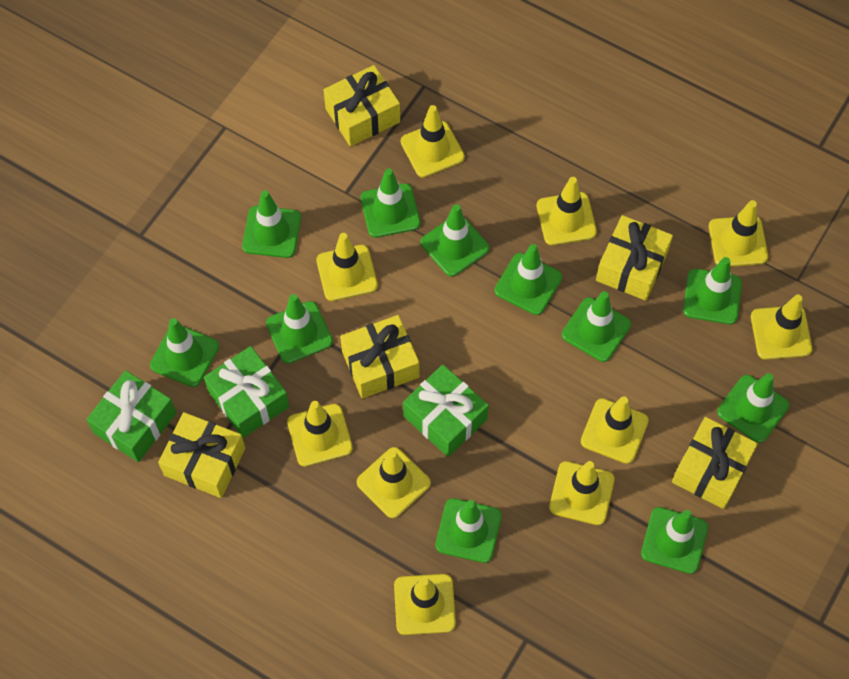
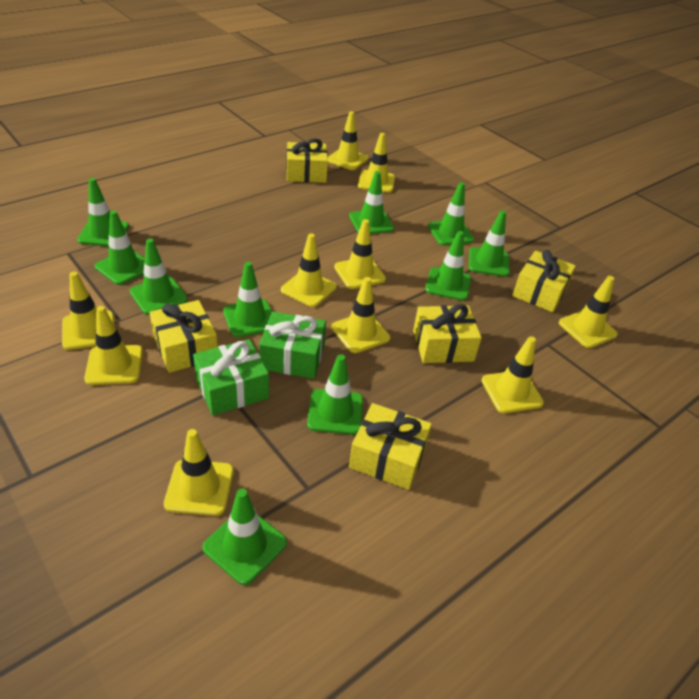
green gift: 3 -> 2
green traffic cone: 11 -> 10

